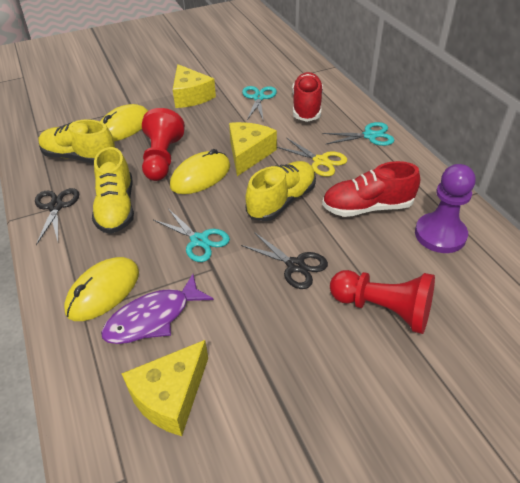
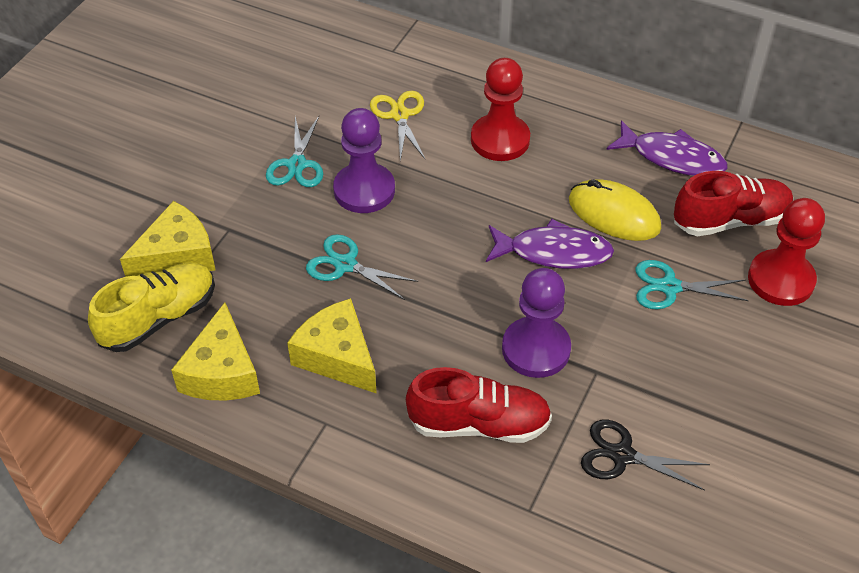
black scissors: 2 -> 1
purple fish: 1 -> 2
purple pawn: 1 -> 2
yellow mouse: 3 -> 1
yellow shoe: 3 -> 1

